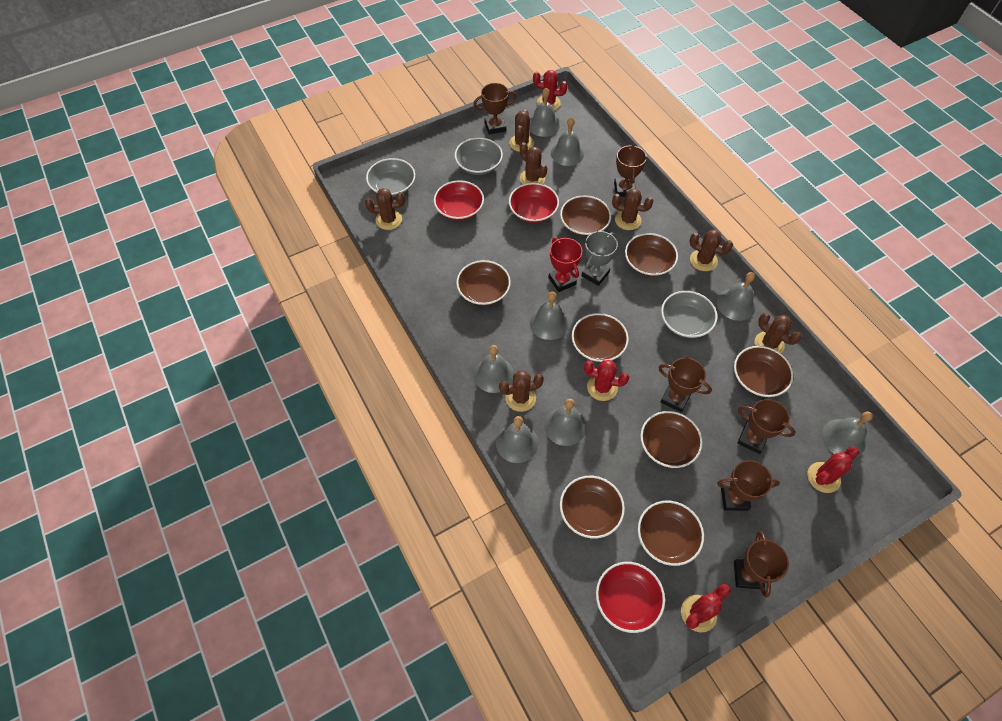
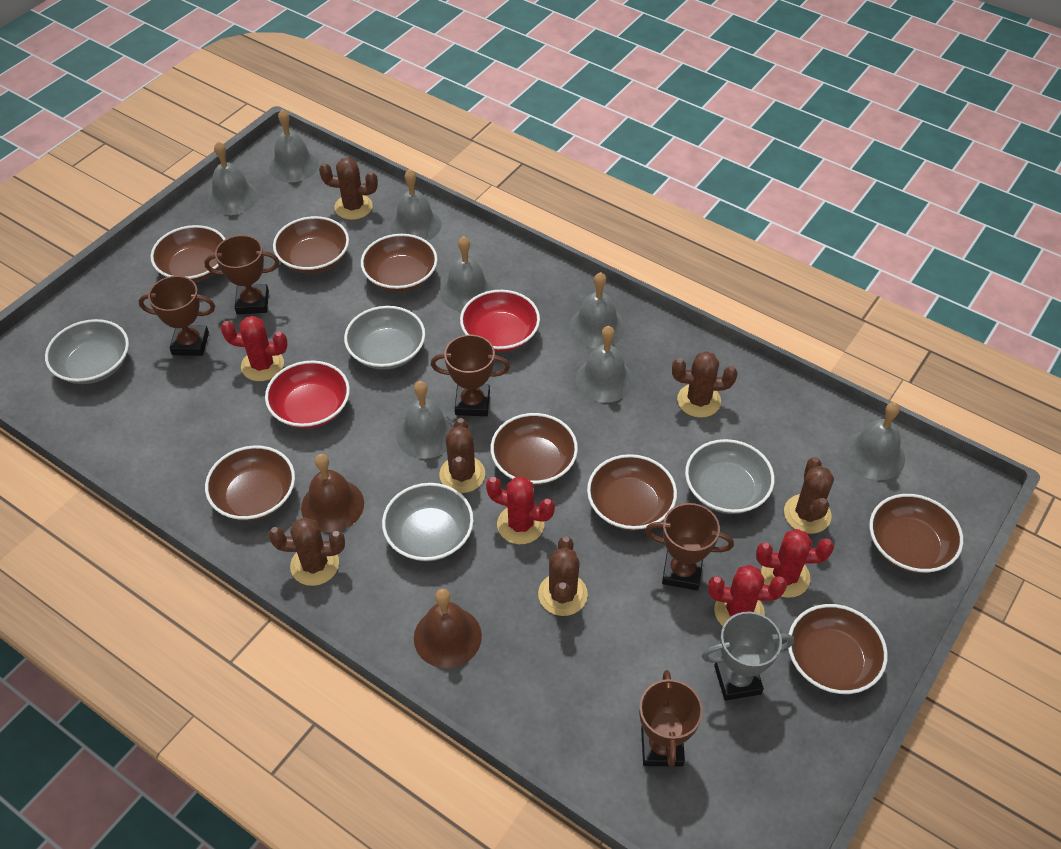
brown bell: 0 -> 2
brown cactus: 7 -> 6
brown trophy: 6 -> 5
grey bowl: 3 -> 4
red bowl: 3 -> 2
red trophy: 1 -> 0

